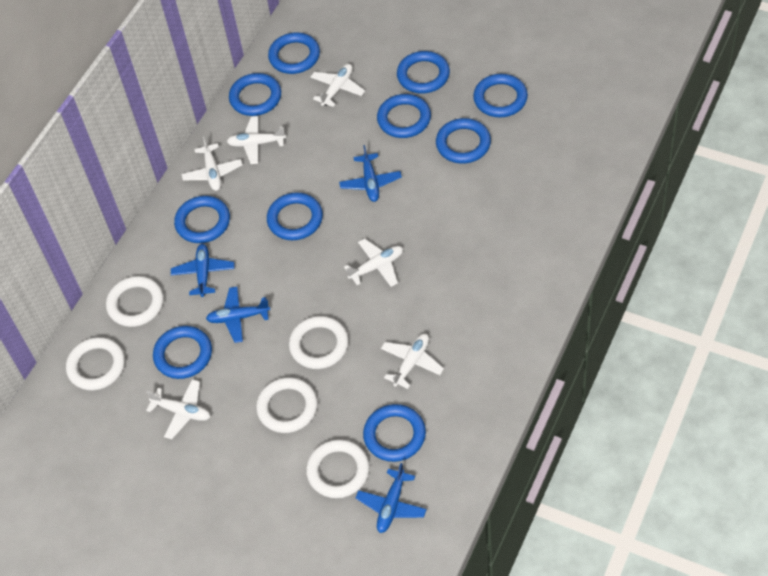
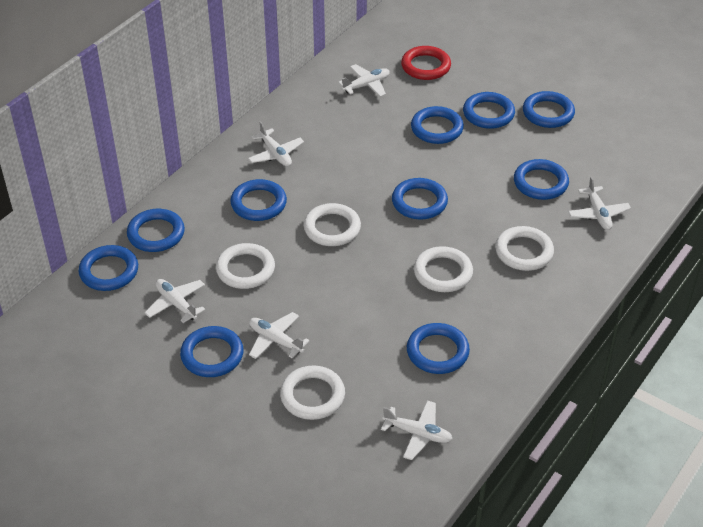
blue plane: 4 -> 0
red ring: 0 -> 1

